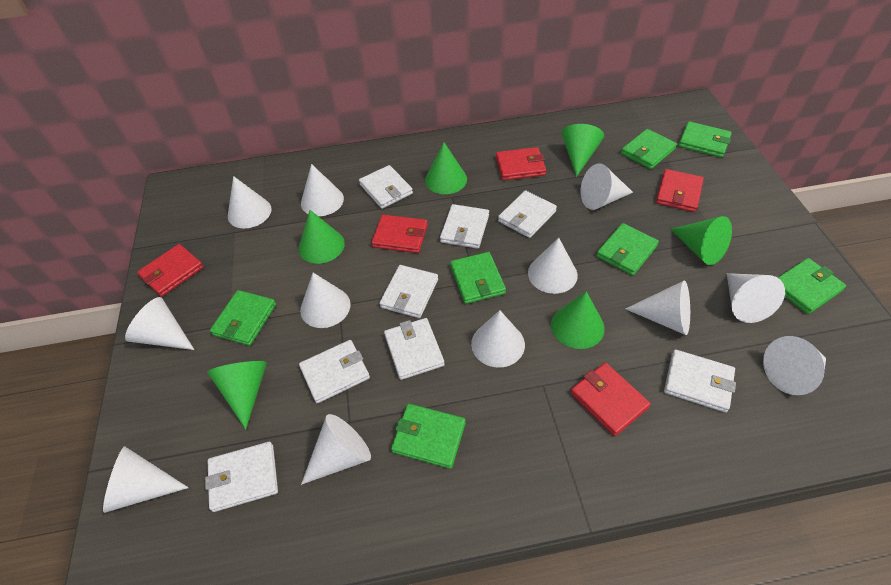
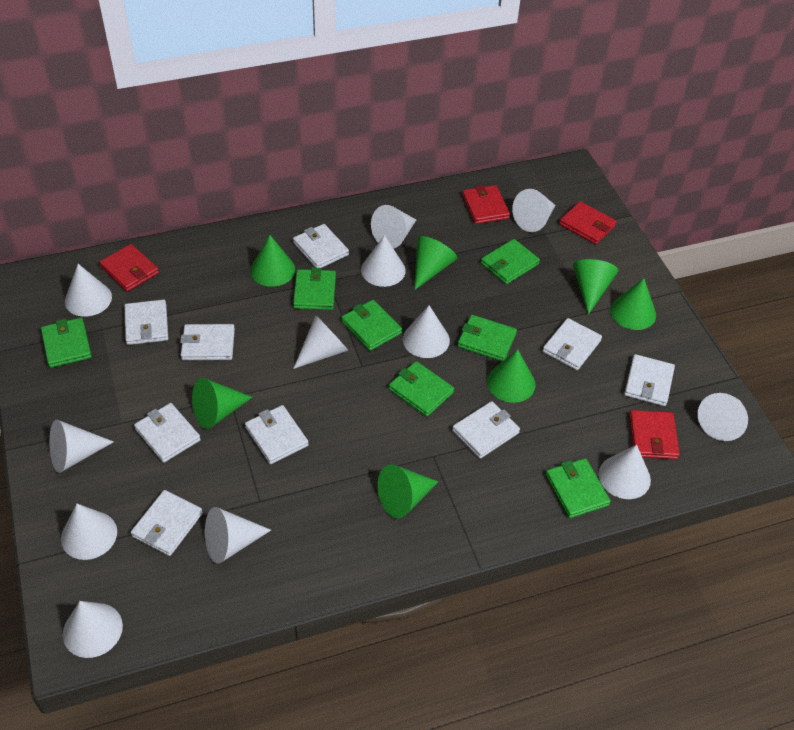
green cone: 6 -> 7
red wallet: 5 -> 4
white wallet: 8 -> 9

